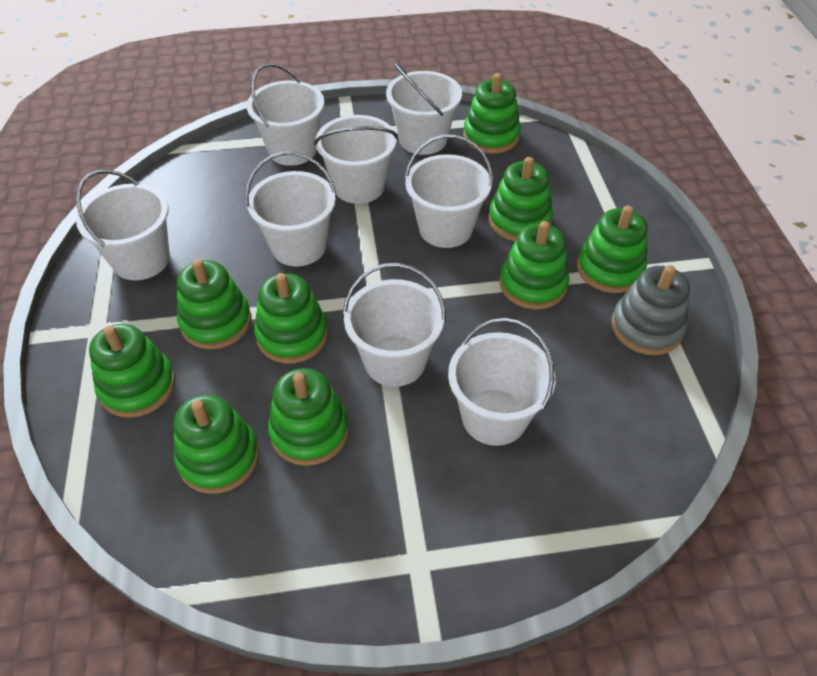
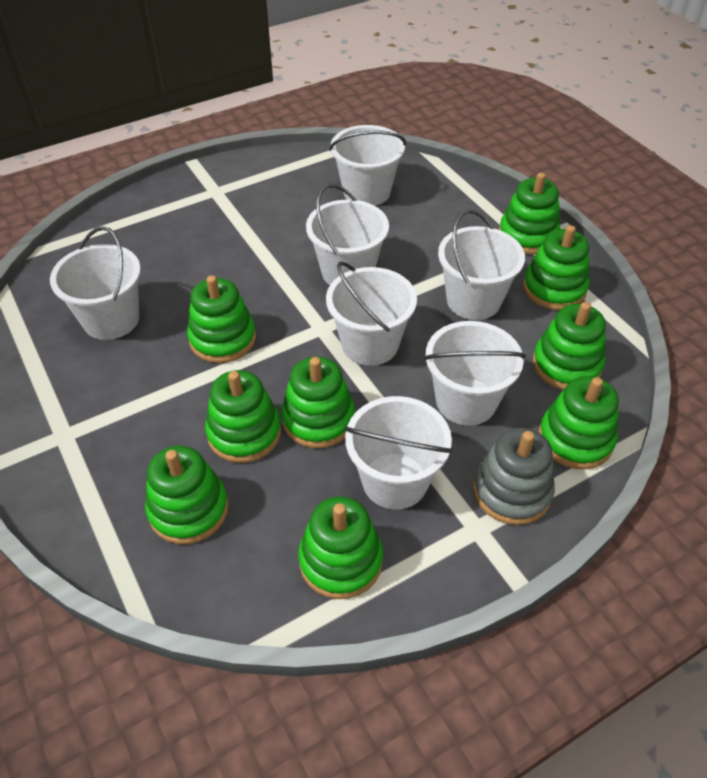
white bucket: 8 -> 7

